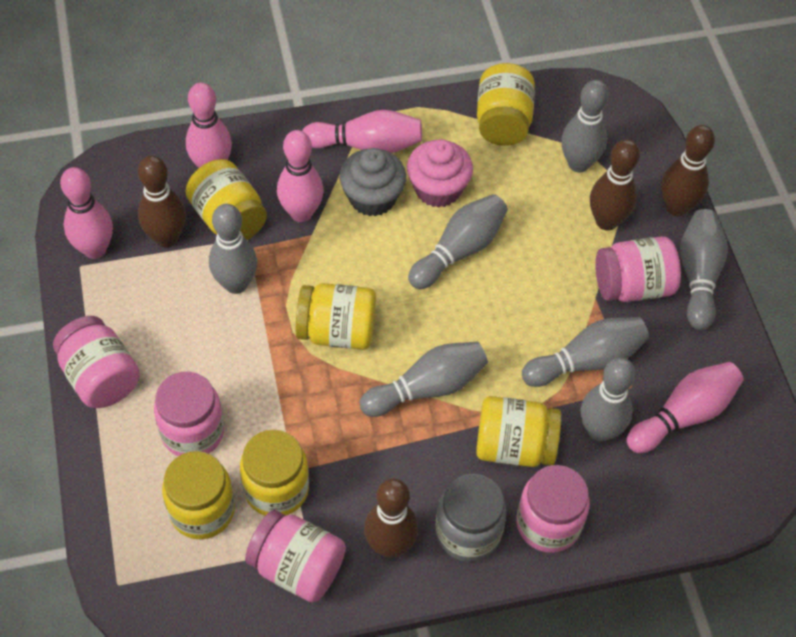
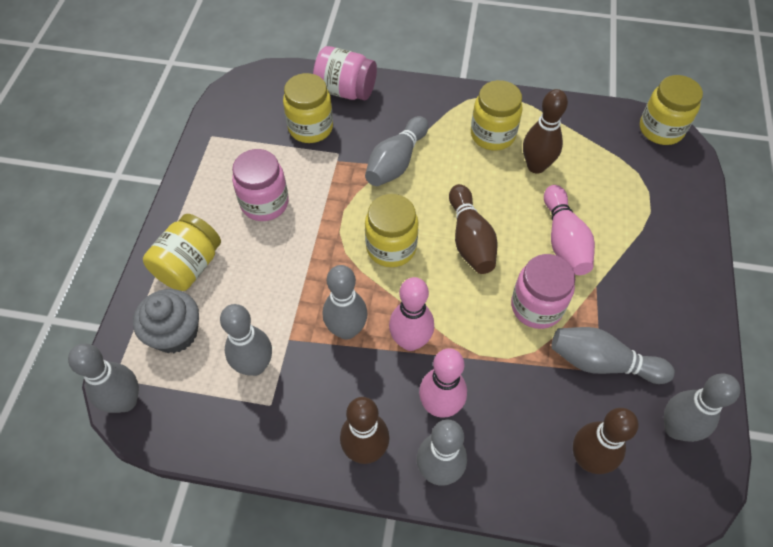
grey jar: 1 -> 0
pink bowling pin: 5 -> 3
pink cupcake: 1 -> 0
pink jar: 5 -> 3
yellow jar: 6 -> 5

